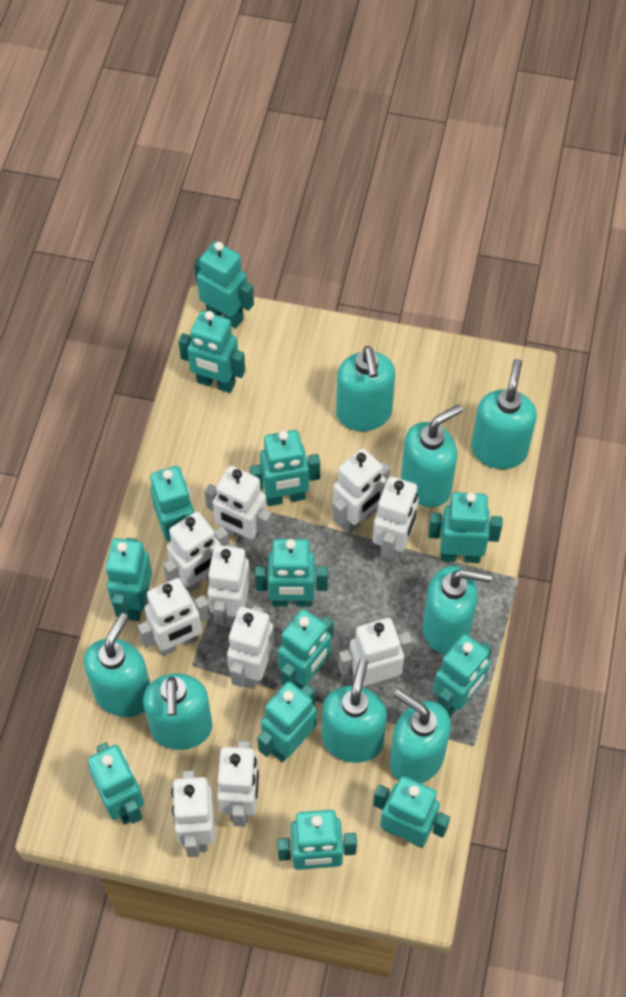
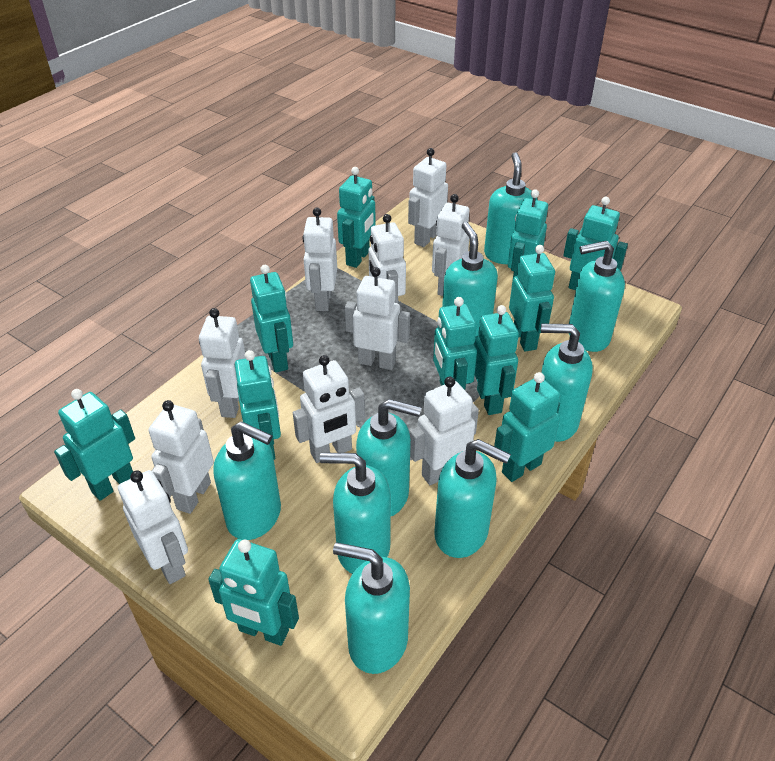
turquoise robot: 13 -> 11
turquoise soap dispenser: 8 -> 9

